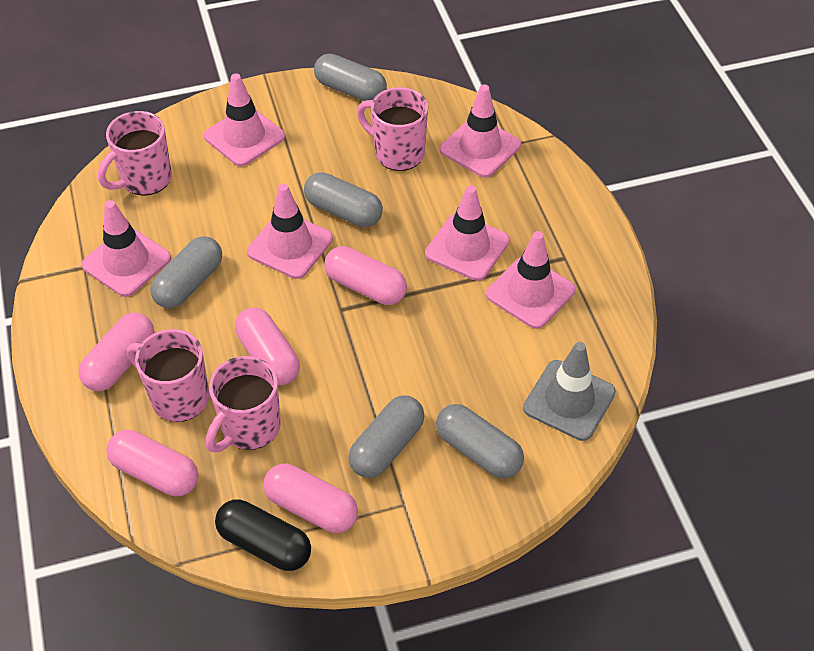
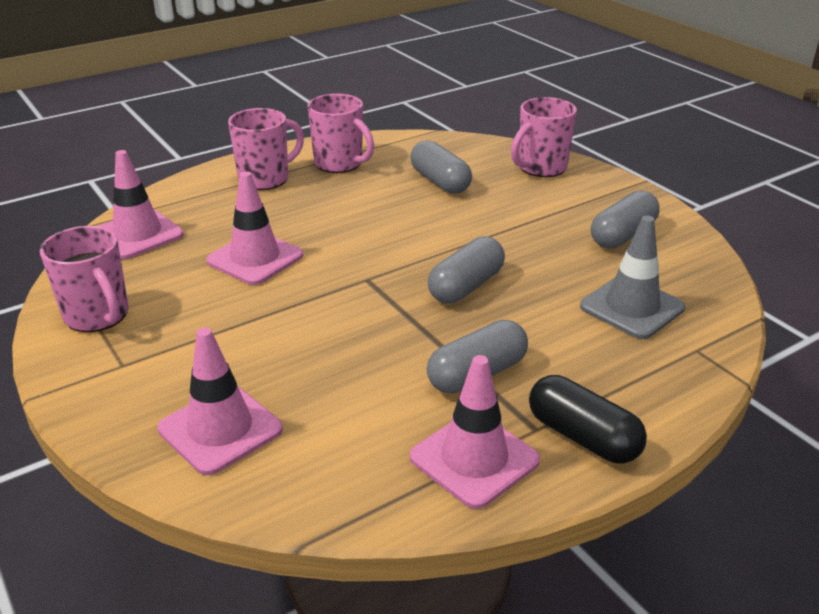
grey capsule: 5 -> 4
pink capsule: 5 -> 0
pink traffic cone: 6 -> 4

